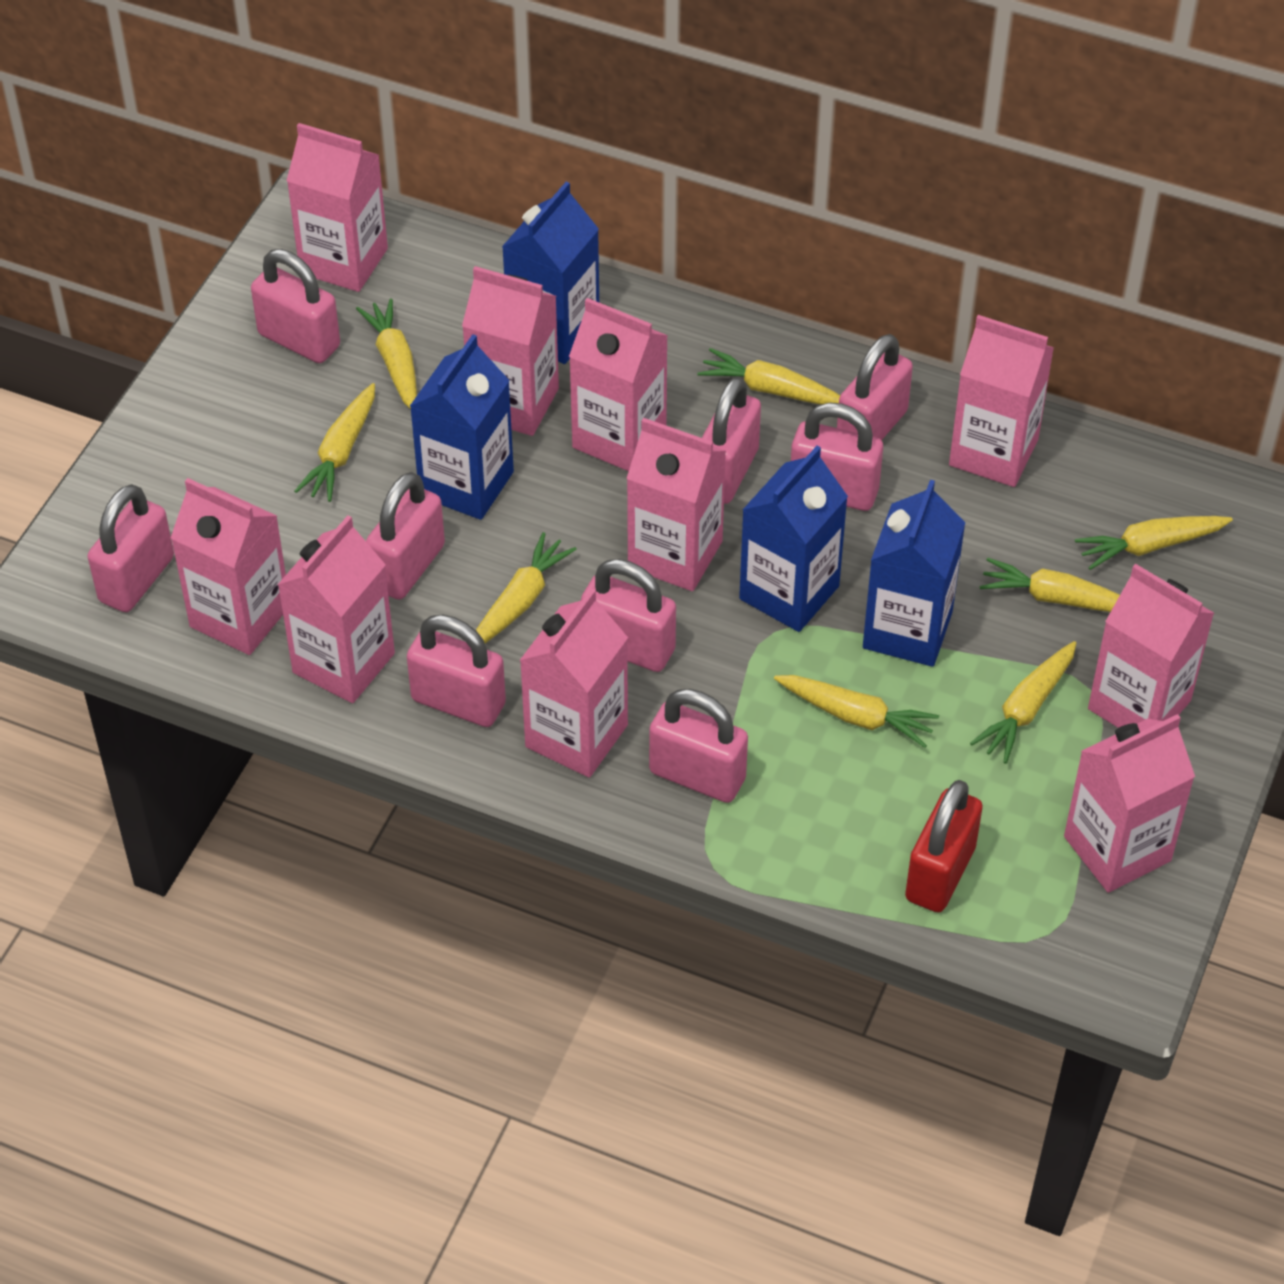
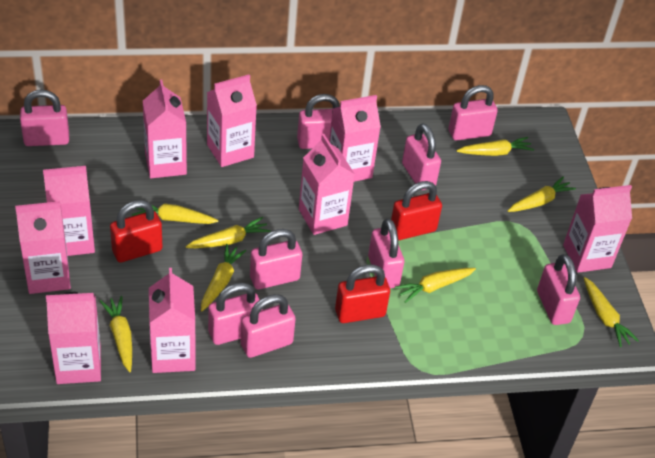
blue carton: 4 -> 0
pink carton: 10 -> 9
red padlock: 1 -> 3

